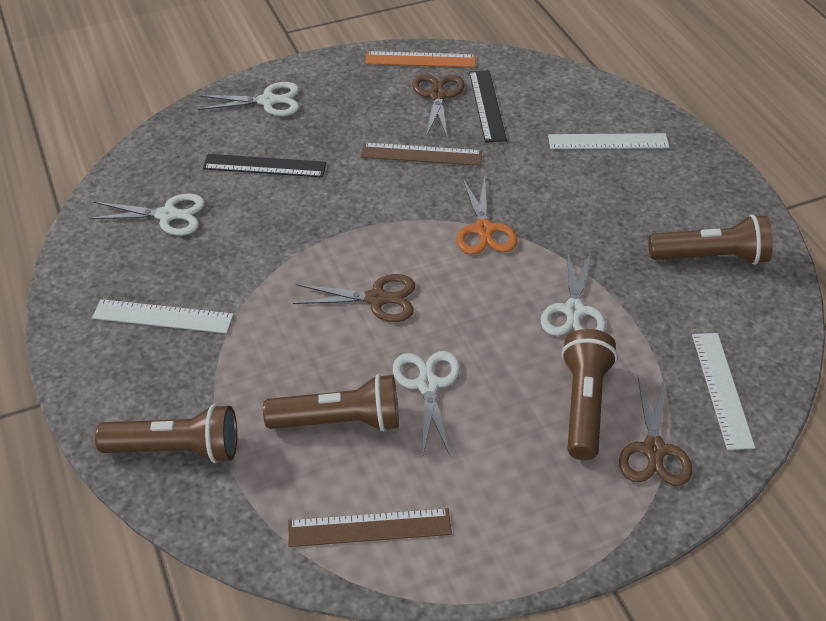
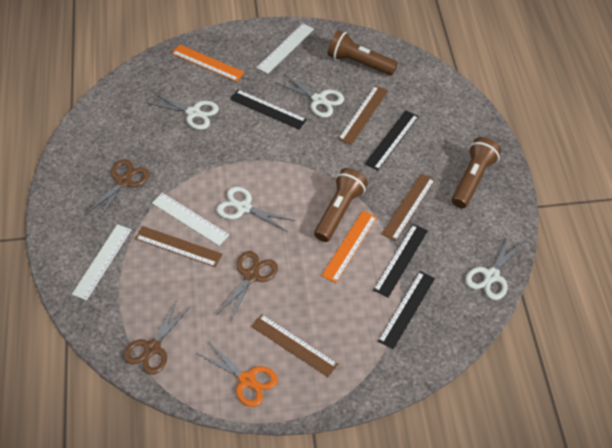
black ruler: 2 -> 4
brown flashlight: 4 -> 3
brown ruler: 2 -> 4
orange ruler: 1 -> 2

